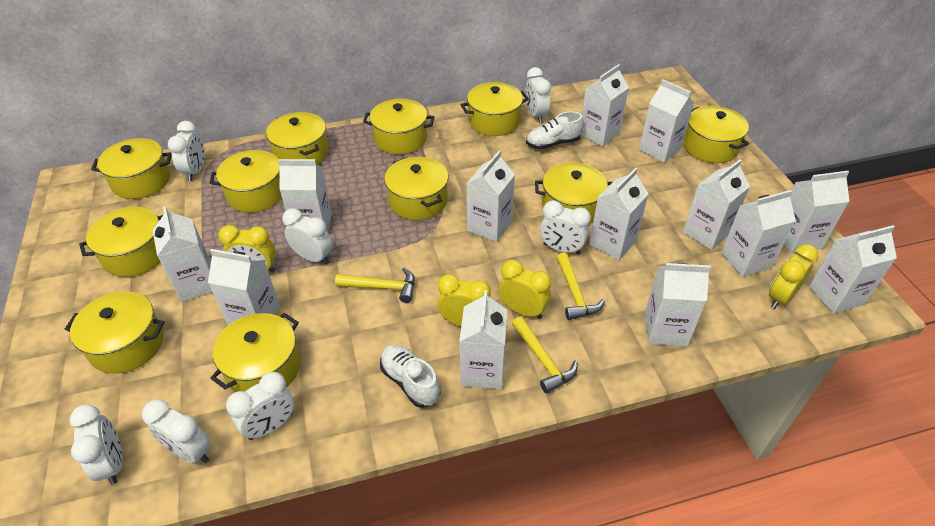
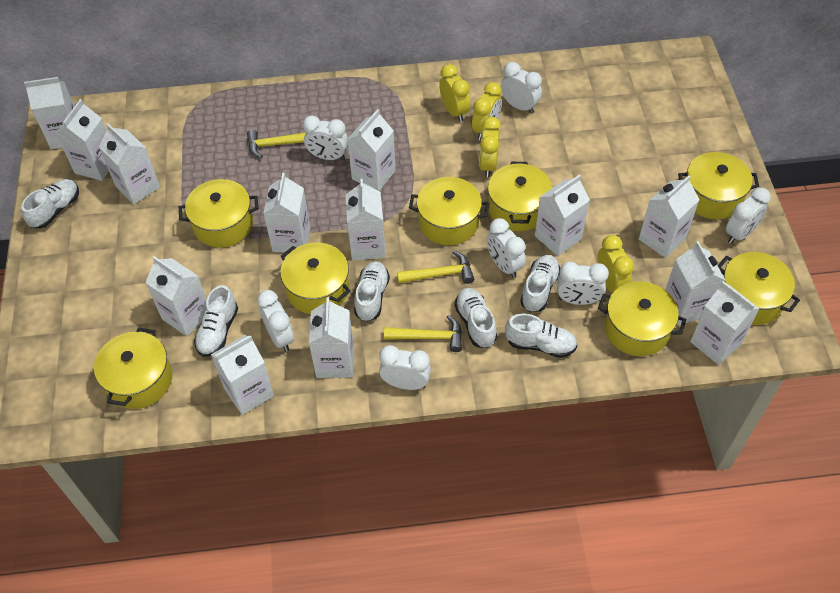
white shoe: 2 -> 6
yellow pot: 11 -> 8

